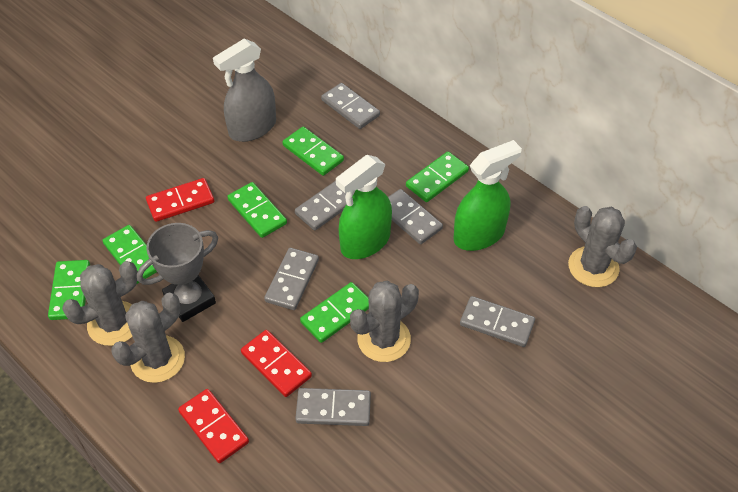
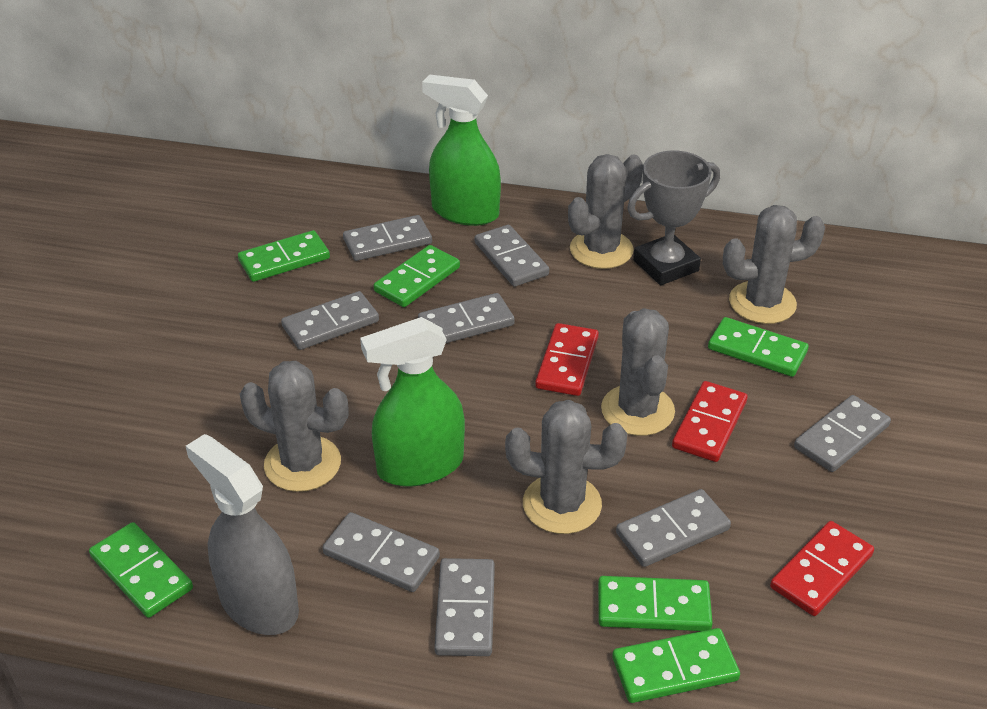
grey cactus: 4 -> 5
grey domino: 6 -> 8

